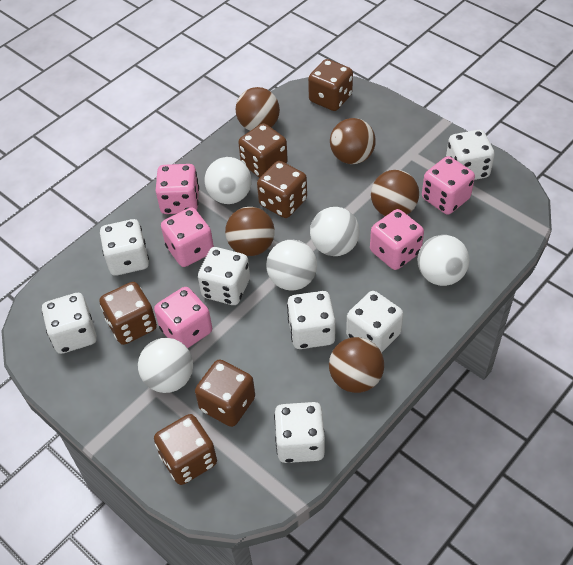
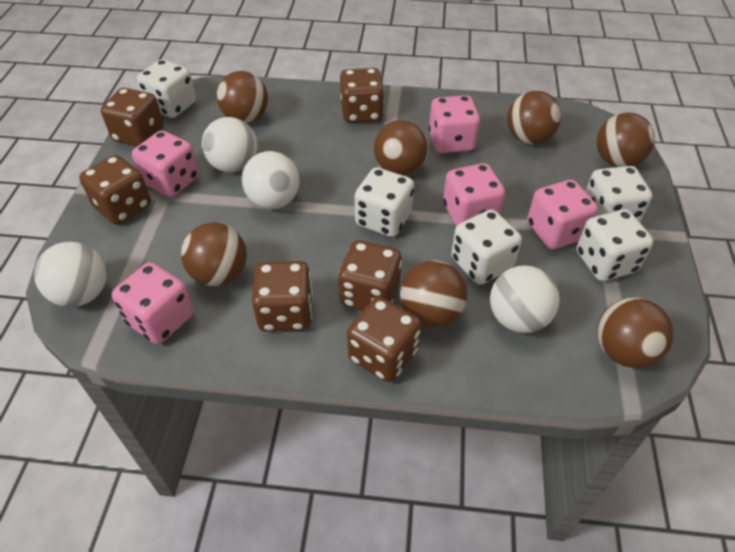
brown ball: 5 -> 7
white ball: 5 -> 4
white dice: 7 -> 5

